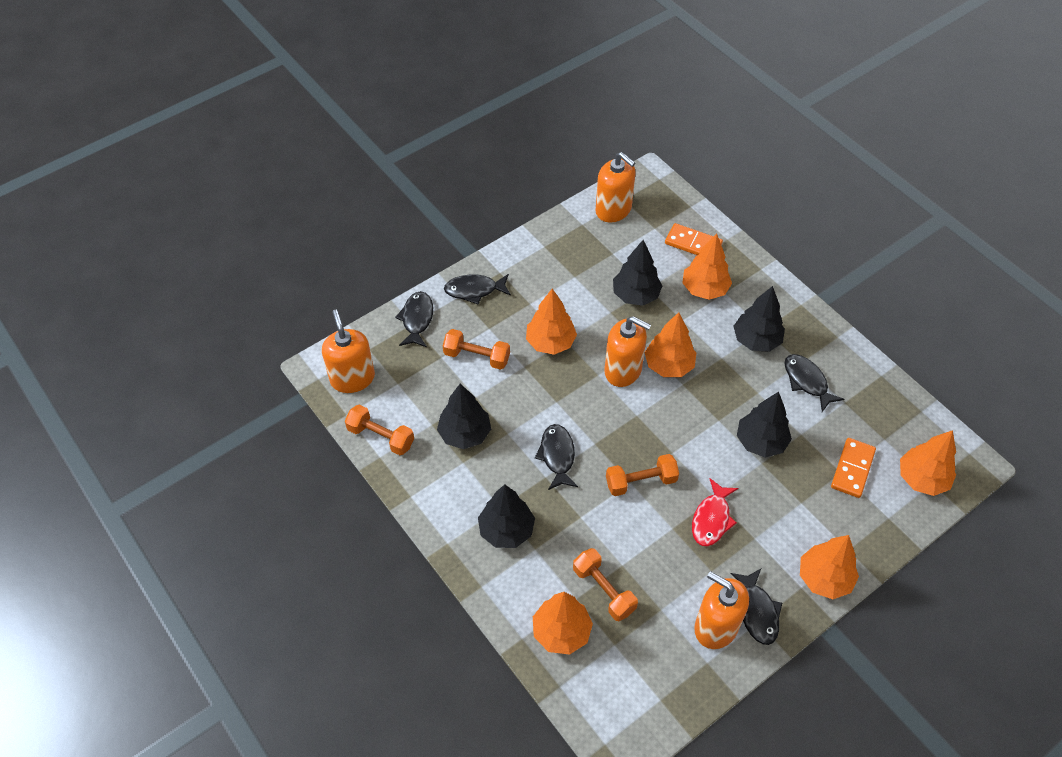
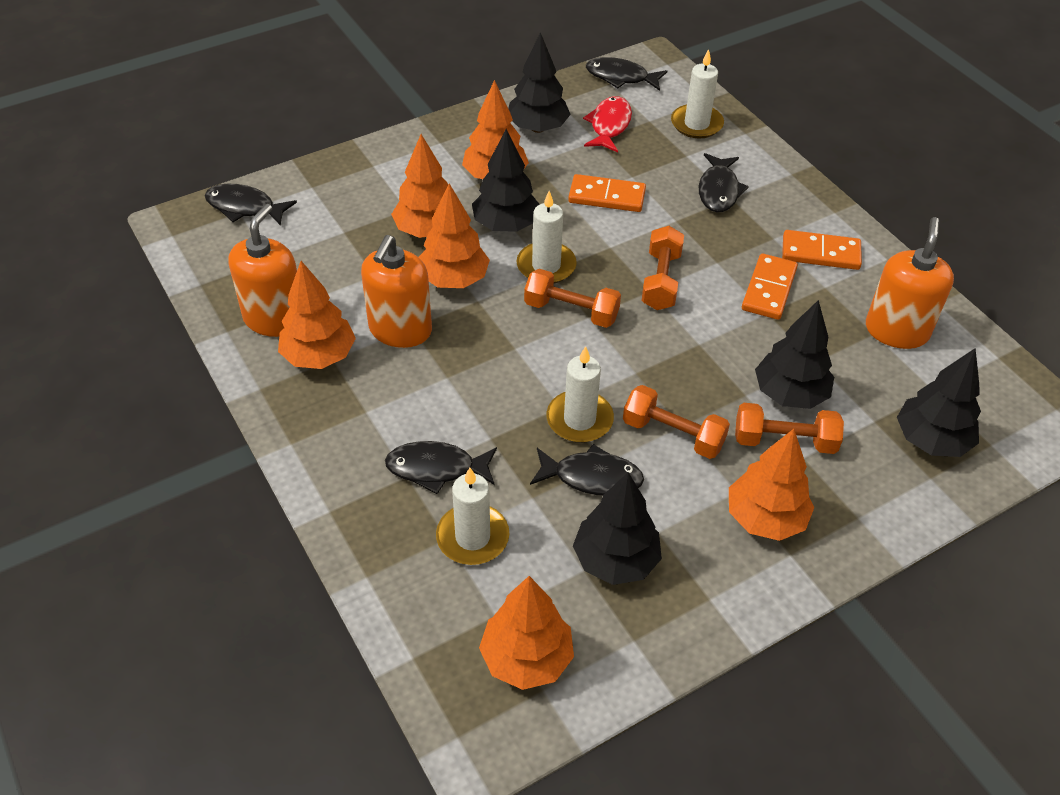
orange domino: 2 -> 3
orange soap dispenser: 4 -> 3
white candle: 0 -> 4

